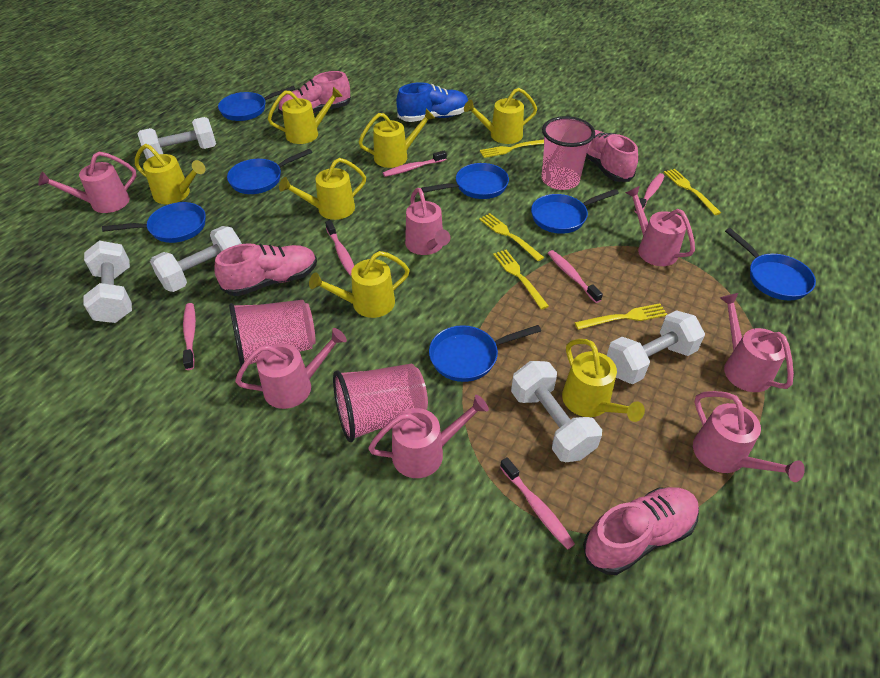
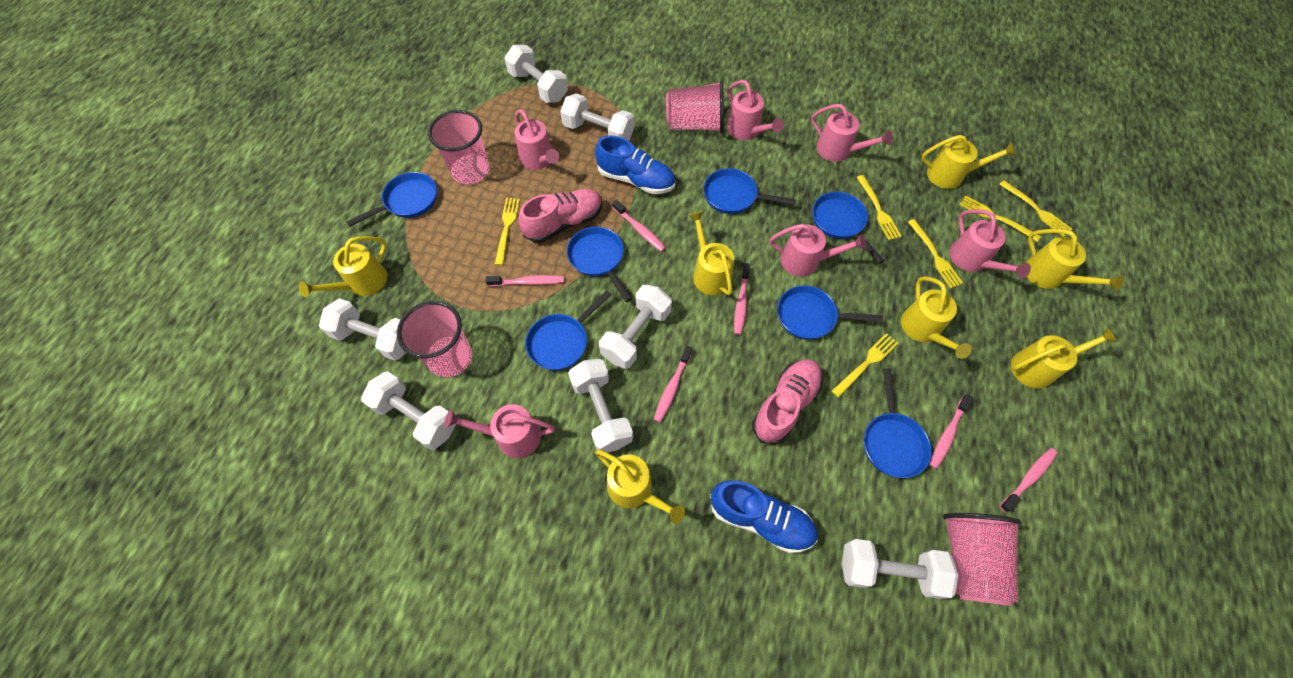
blue shoe: 1 -> 2
pink cup: 3 -> 4
pink shoe: 4 -> 2
pink watering can: 7 -> 6
white dumbbell: 5 -> 7
yellow fork: 5 -> 6

